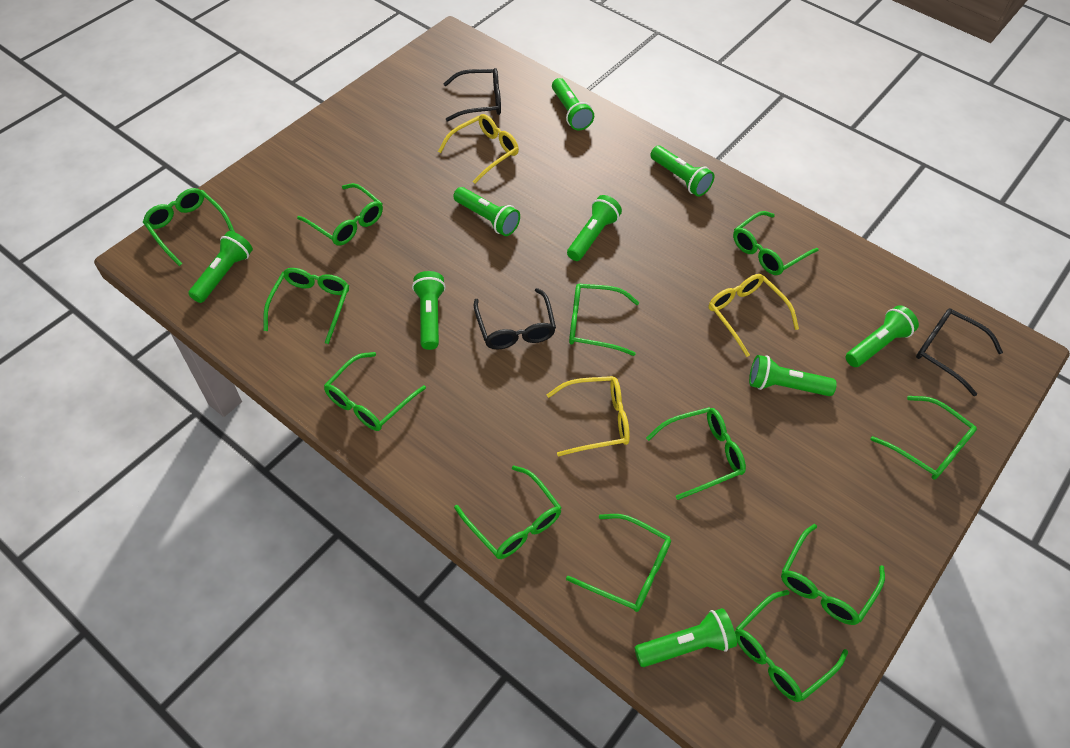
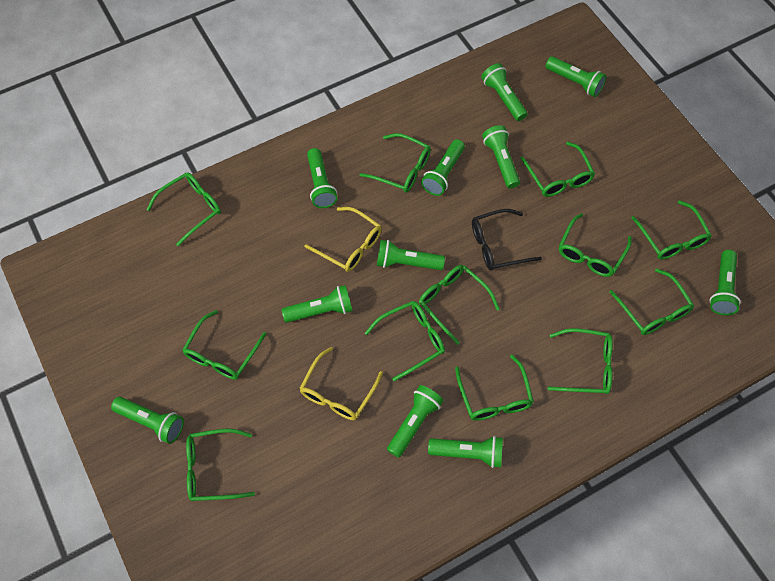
black glasses: 3 -> 1
green flashlight: 9 -> 11
yellow glasses: 3 -> 2

